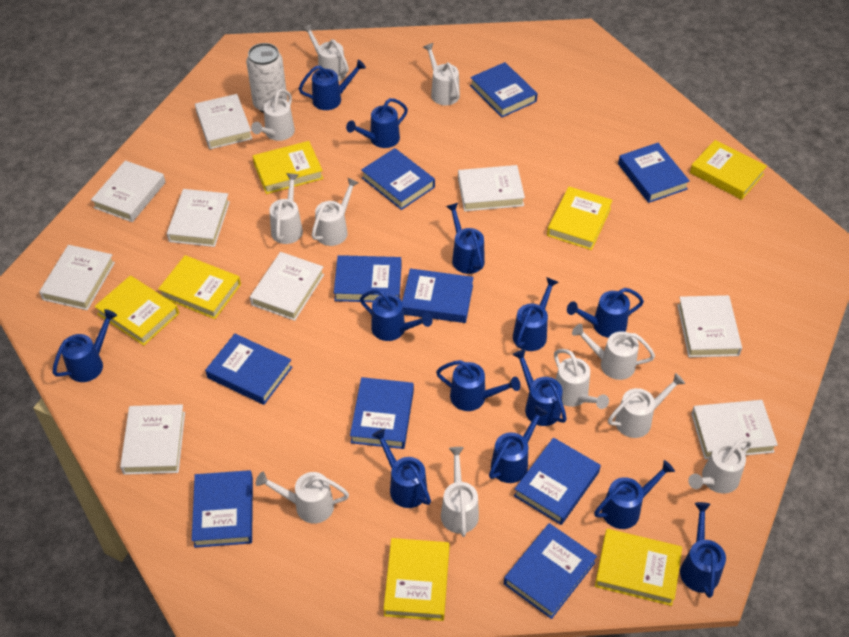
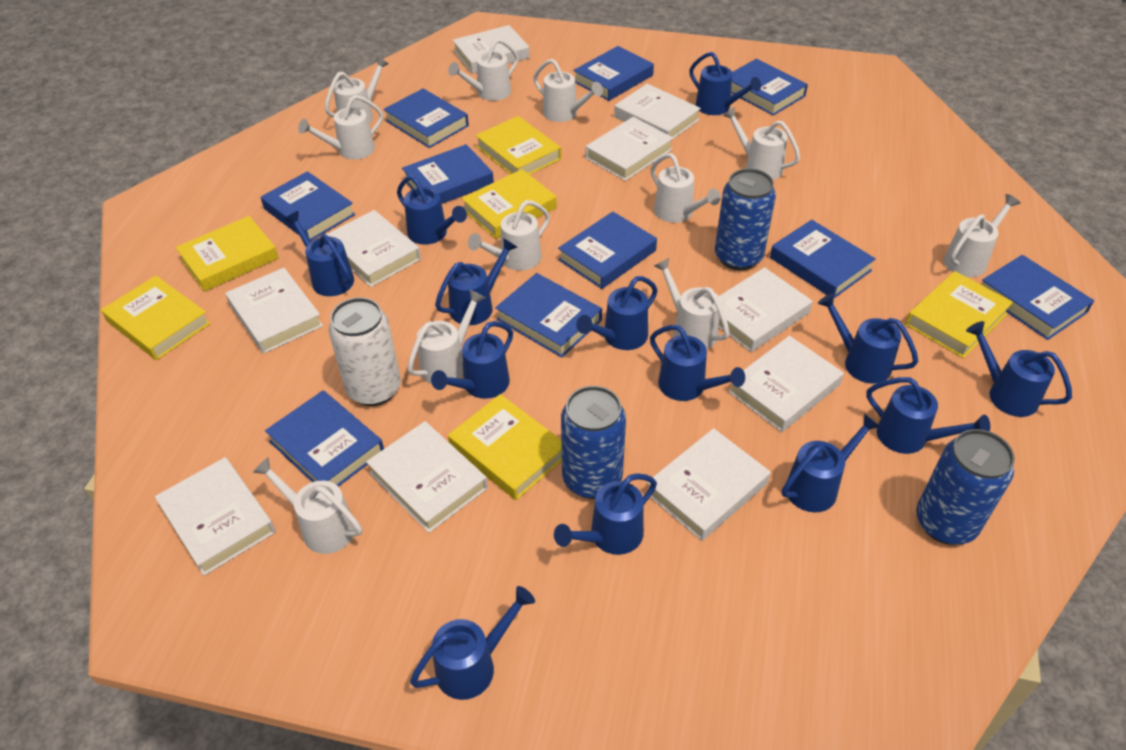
blue can: 0 -> 3
white book: 9 -> 10
yellow book: 7 -> 6

